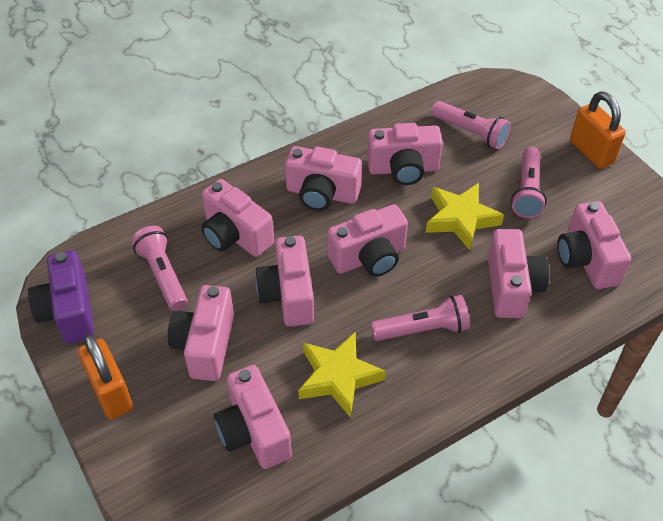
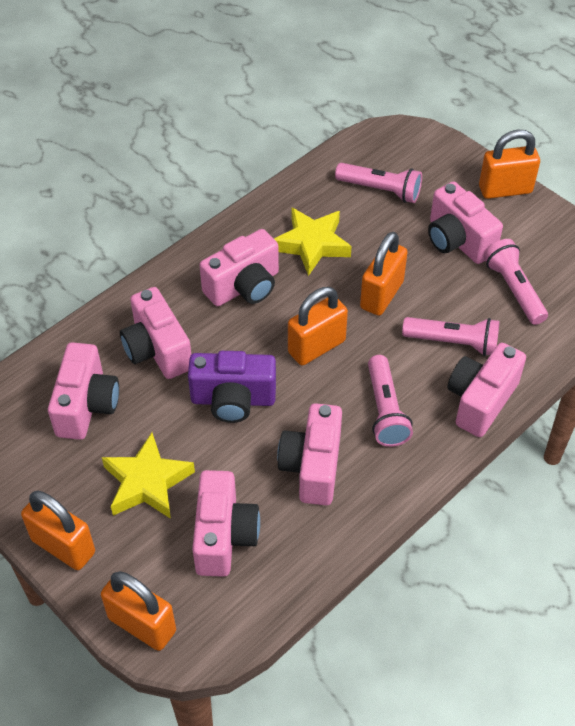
orange padlock: 2 -> 5
pink camera: 9 -> 7

